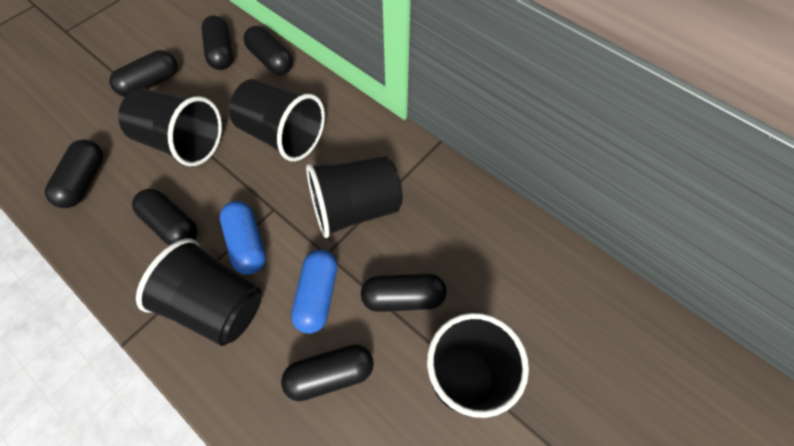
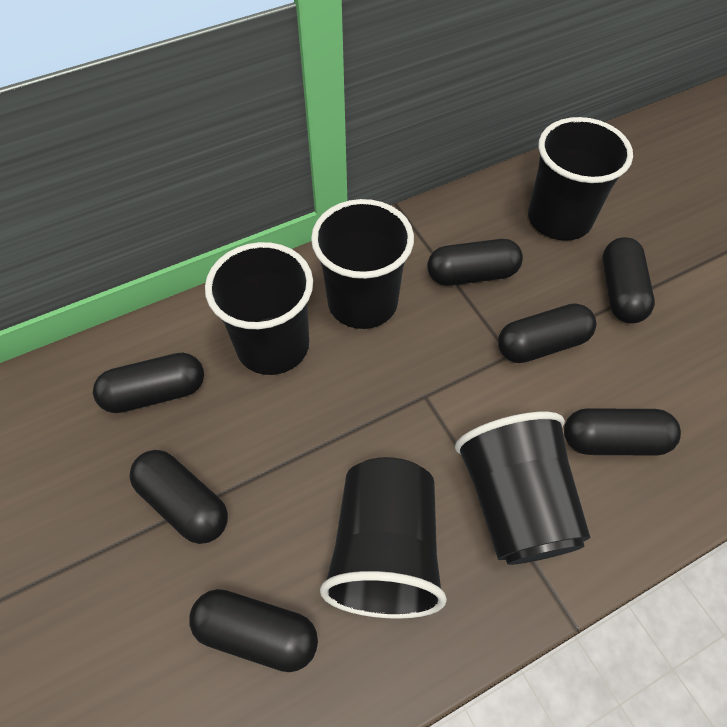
blue capsule: 2 -> 0

